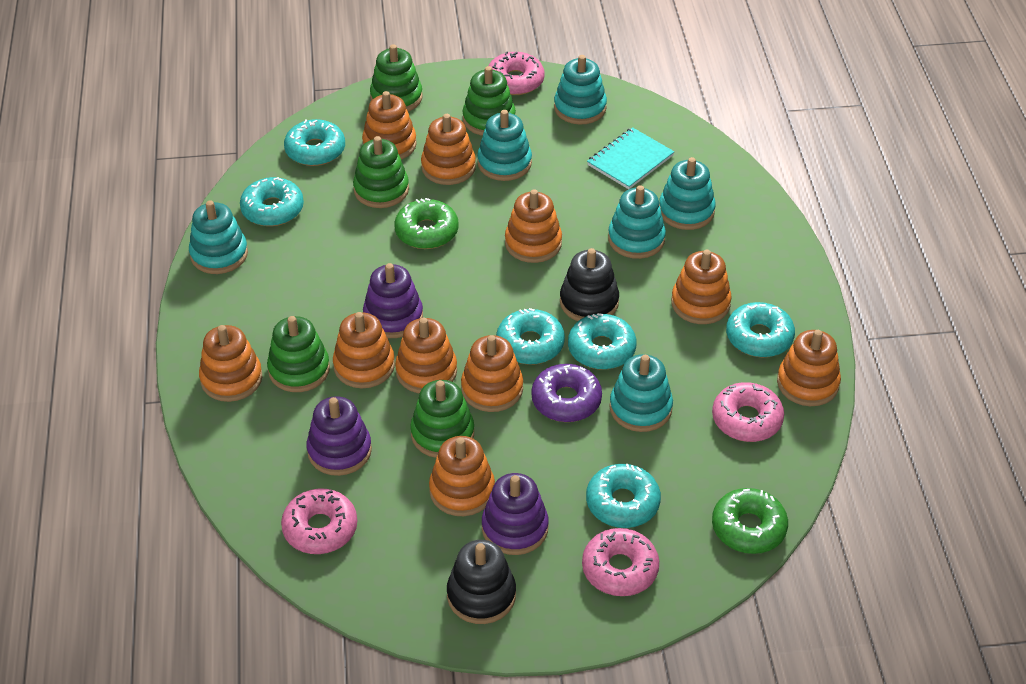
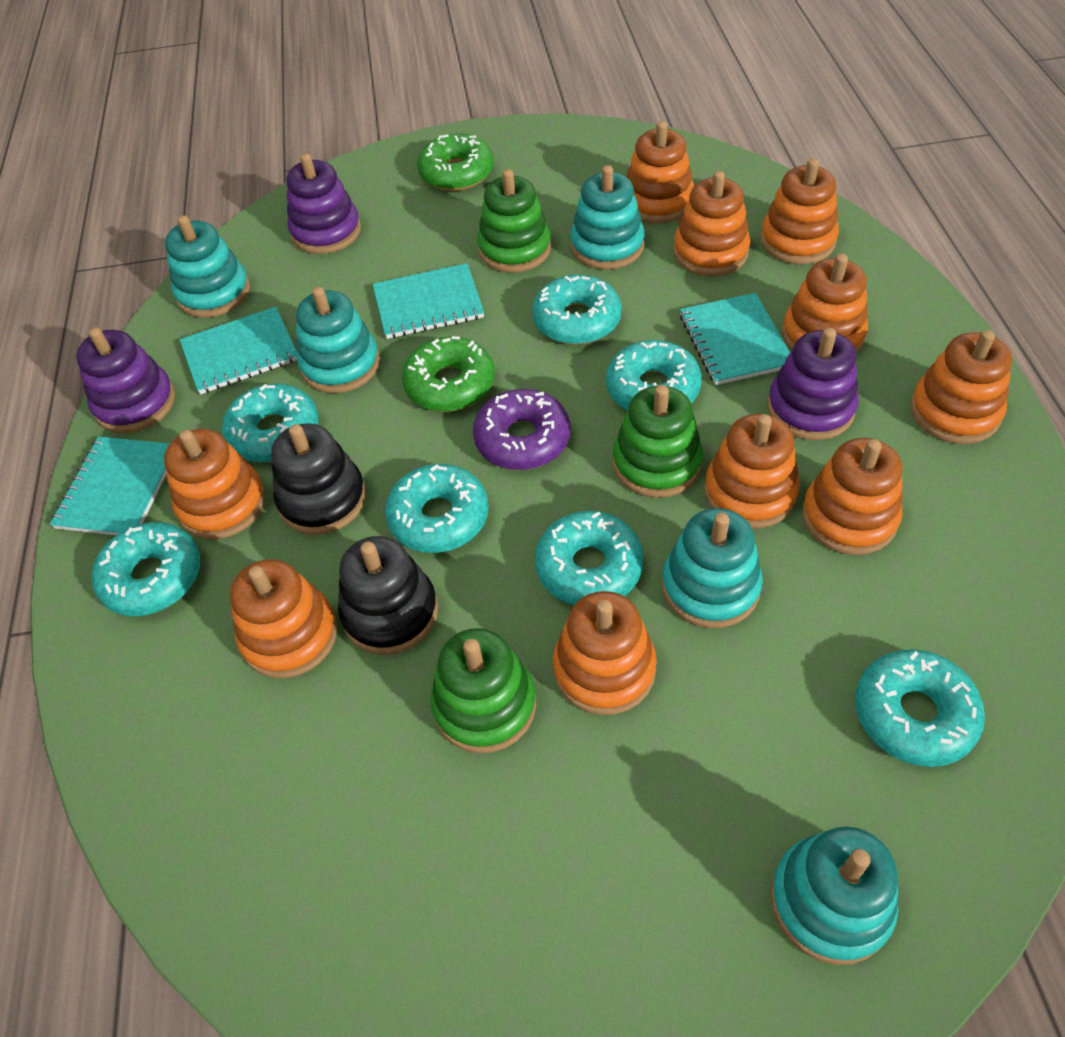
green stacking toy: 5 -> 3
pink donut: 4 -> 0
turquoise donut: 6 -> 7
turquoise notebook: 1 -> 4
turquoise stacking toy: 6 -> 5

